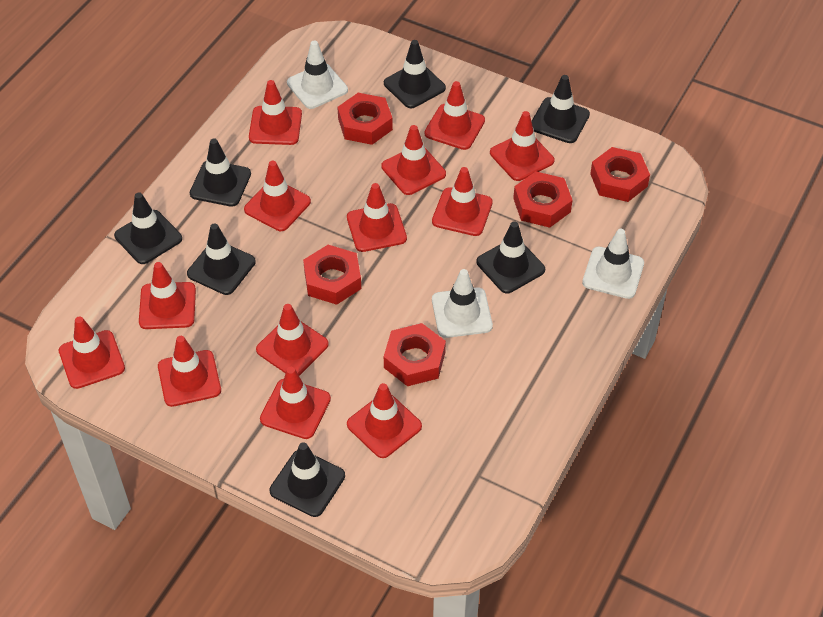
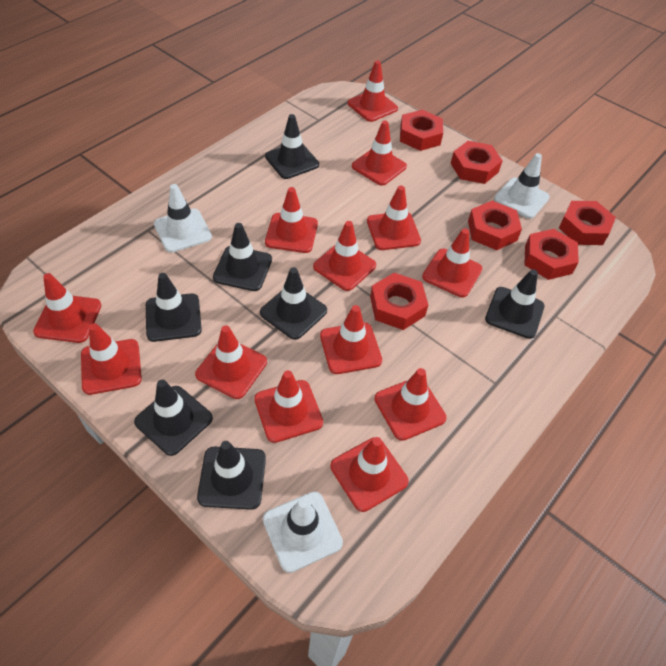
red nut: 5 -> 6

